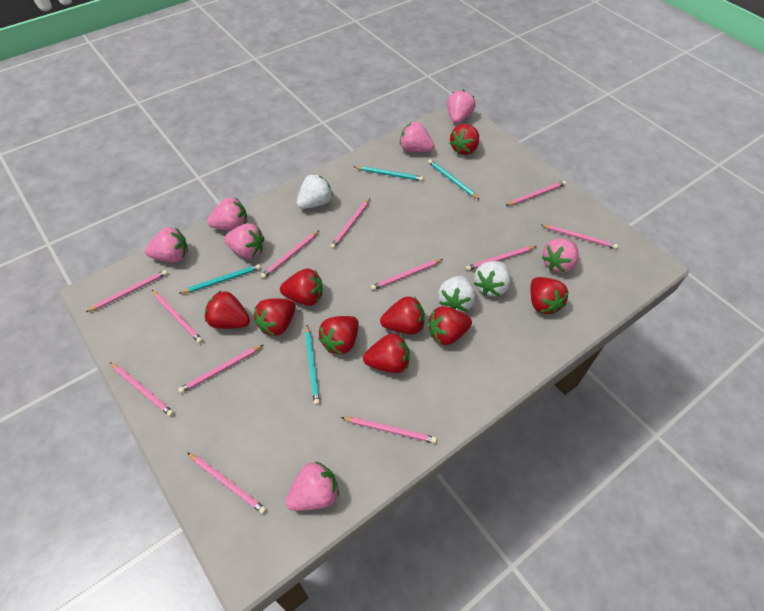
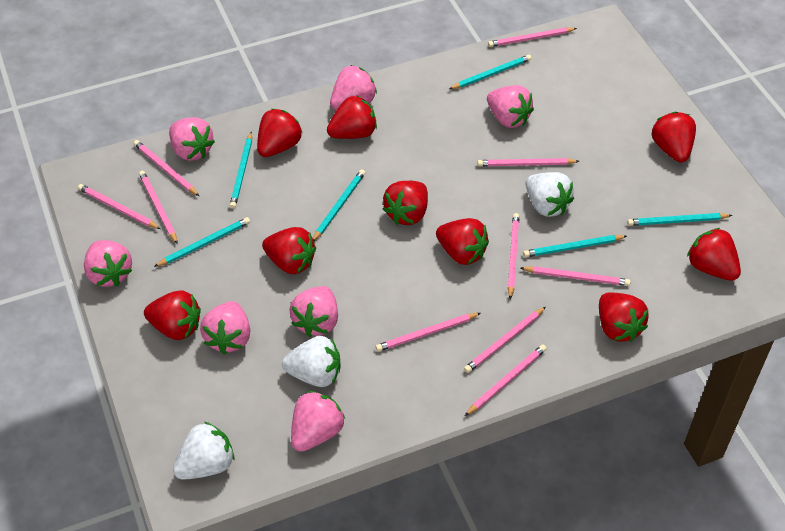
pink pencil: 12 -> 10
turquoise pencil: 4 -> 6

